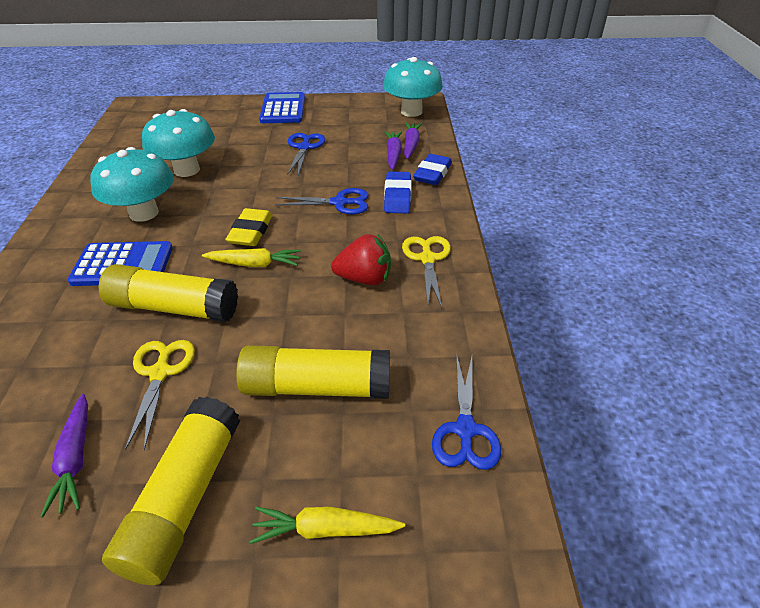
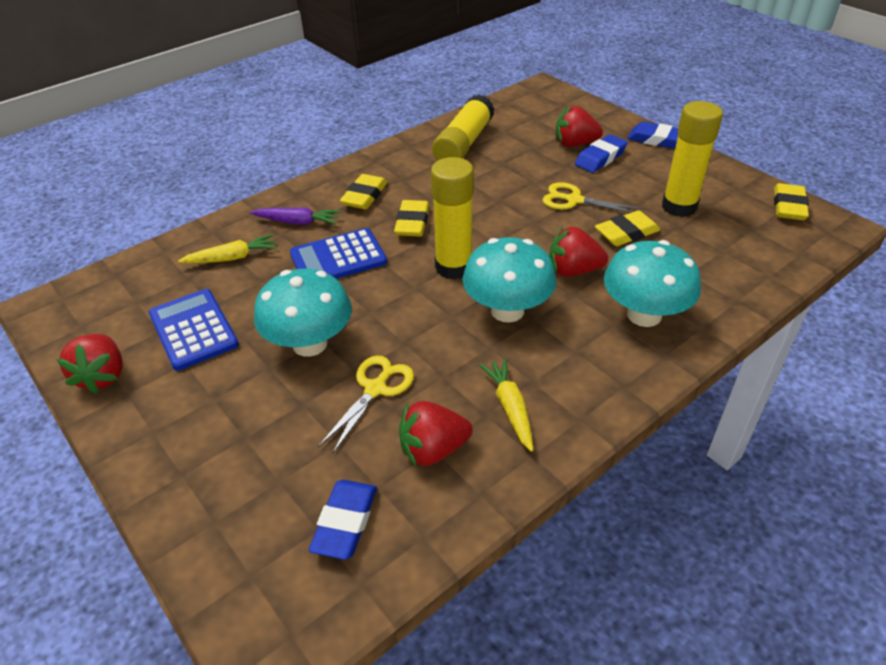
blue eraser: 2 -> 3
blue scissors: 3 -> 0
purple carrot: 3 -> 1
red strawberry: 1 -> 4
yellow eraser: 1 -> 4

